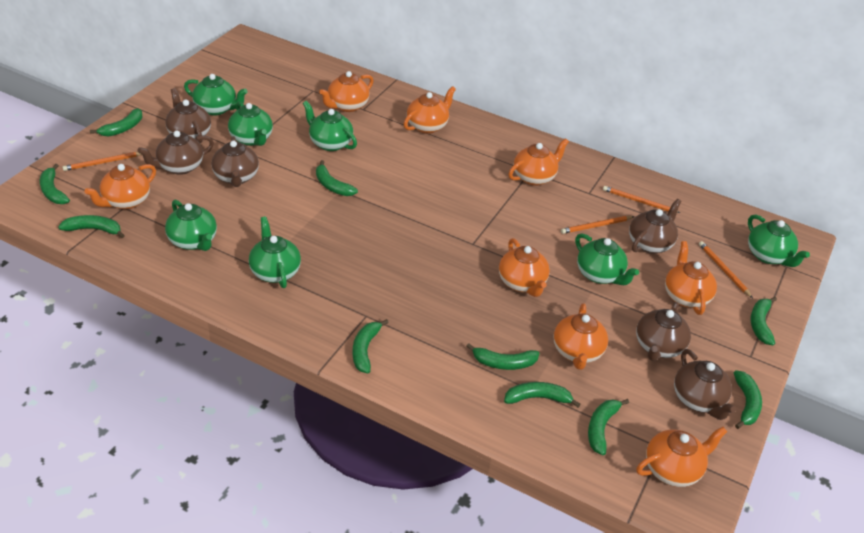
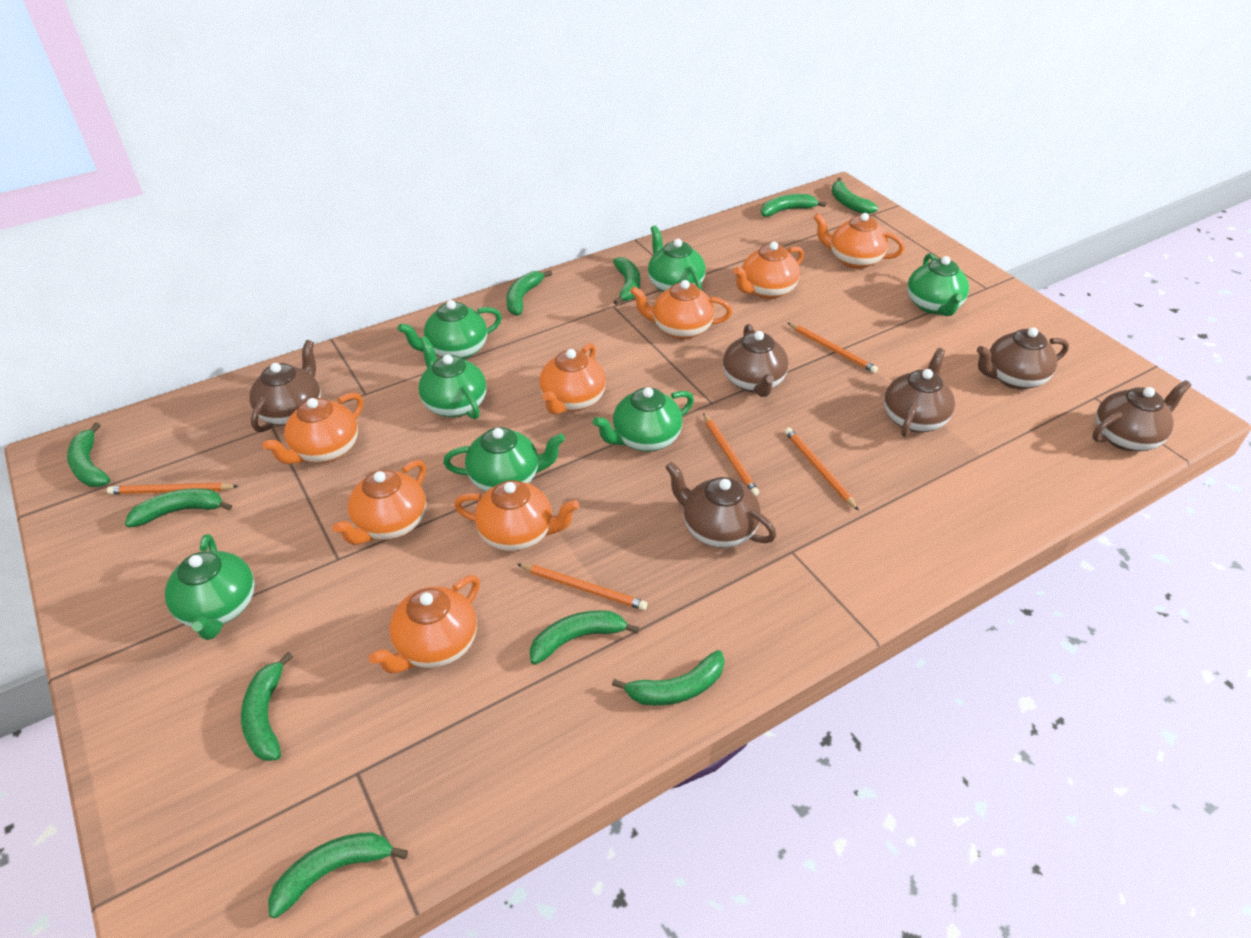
orange pencil: 4 -> 5

